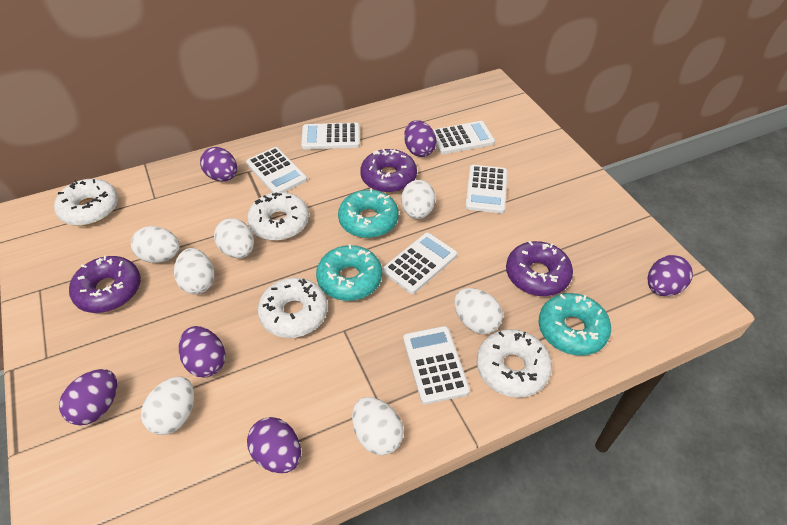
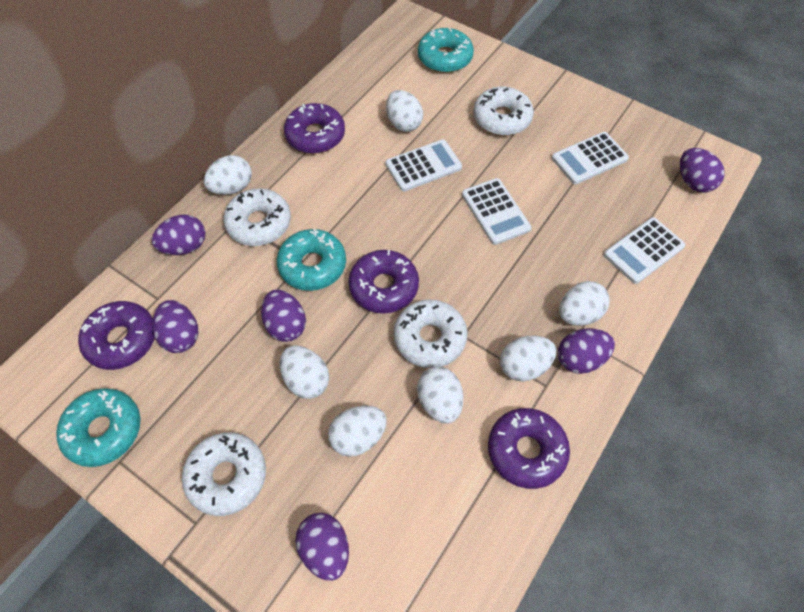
purple donut: 3 -> 4
white calculator: 6 -> 4

